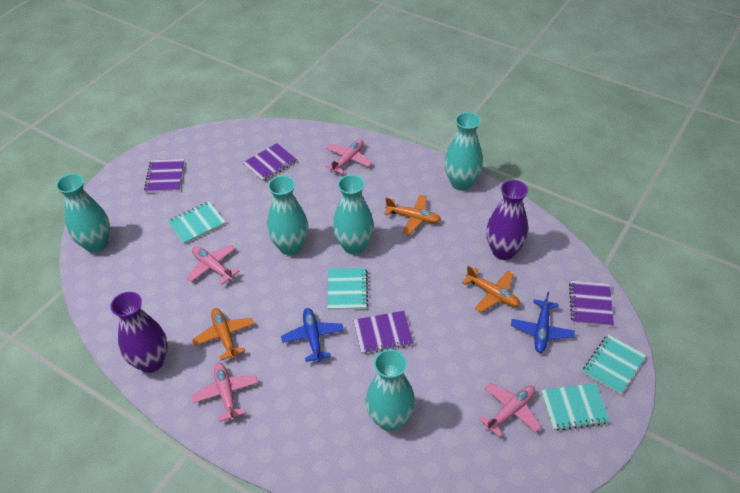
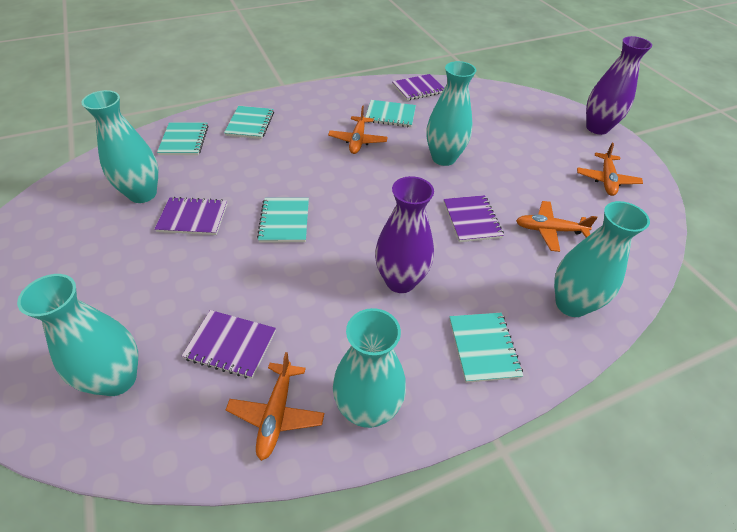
blue plane: 2 -> 0
orange plane: 3 -> 4
pink plane: 4 -> 0
turquoise notebook: 4 -> 5

